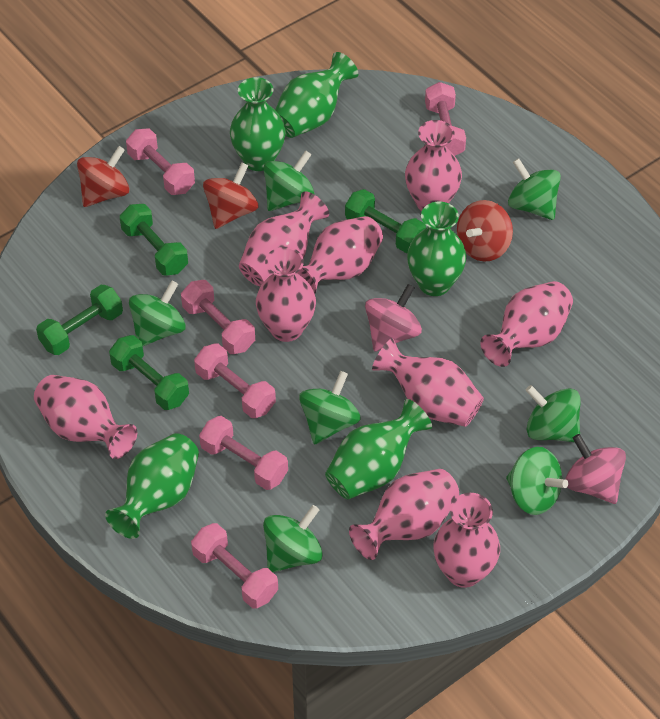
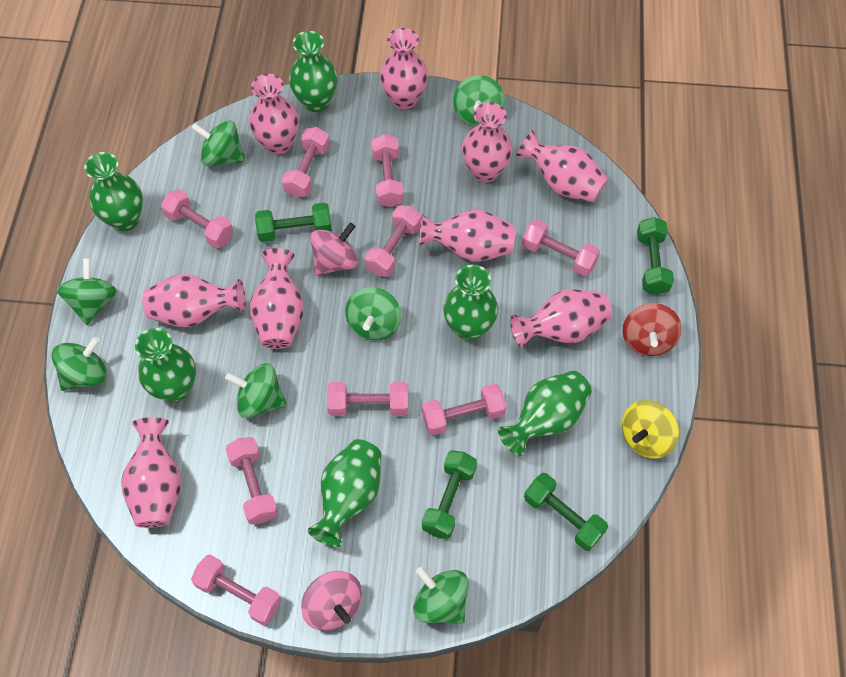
green vase: 5 -> 6
pink dumbbell: 6 -> 9
red spinning top: 3 -> 1
yellow spinning top: 0 -> 1

